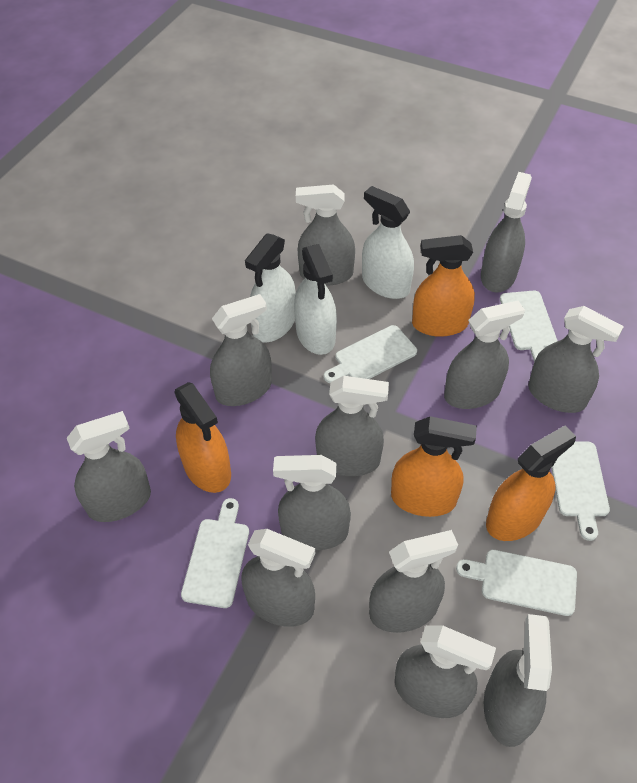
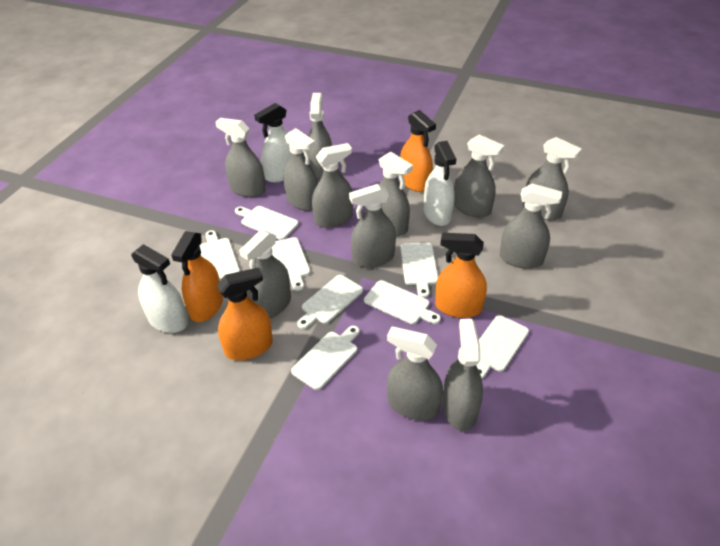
white cutting board: 5 -> 8

